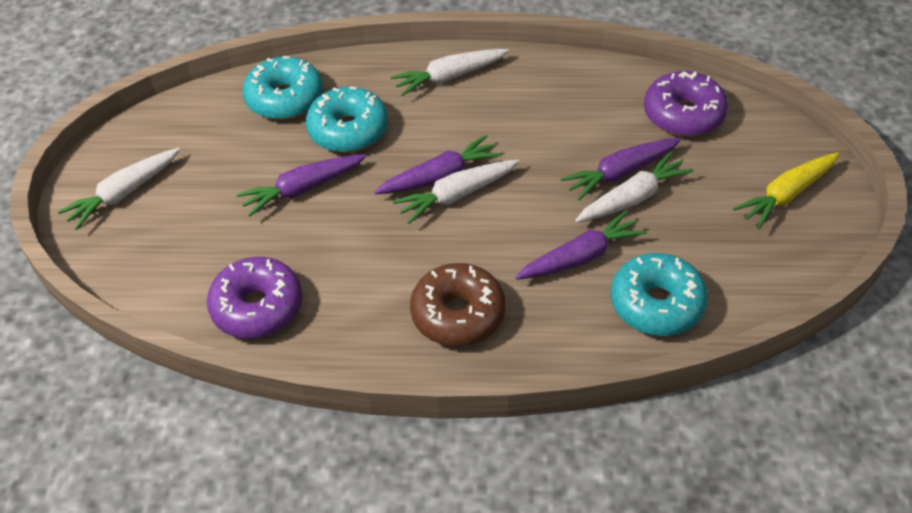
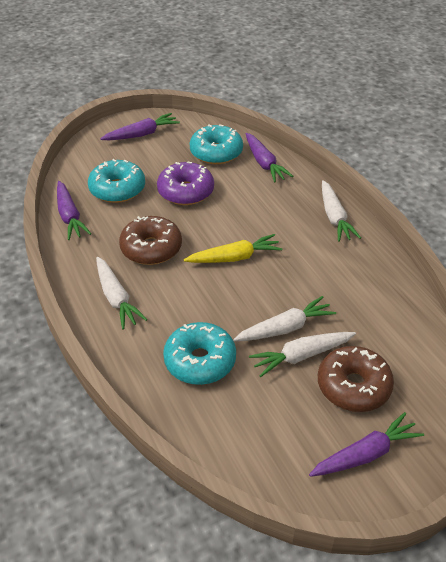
brown donut: 1 -> 2
purple donut: 2 -> 1

